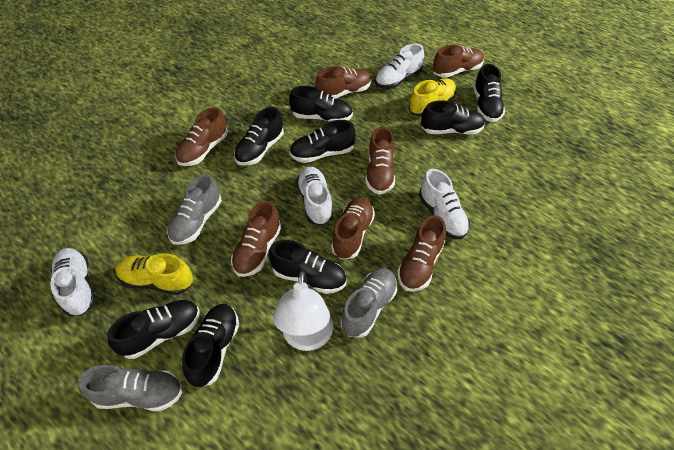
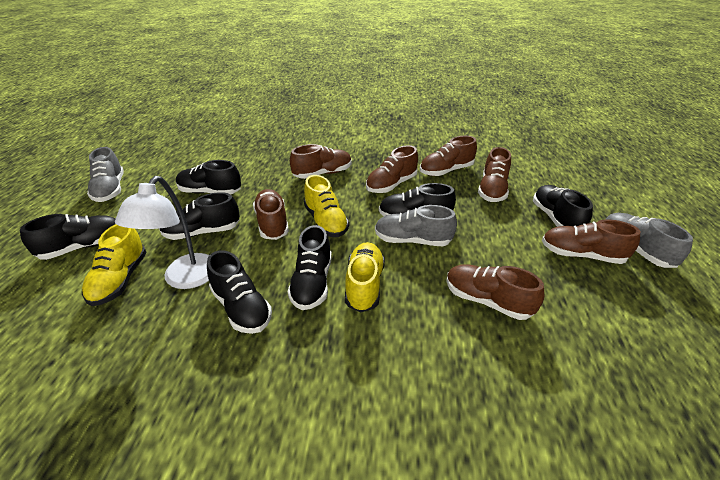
black shoe: 8 -> 7
white shoe: 4 -> 0
yellow shoe: 2 -> 3

